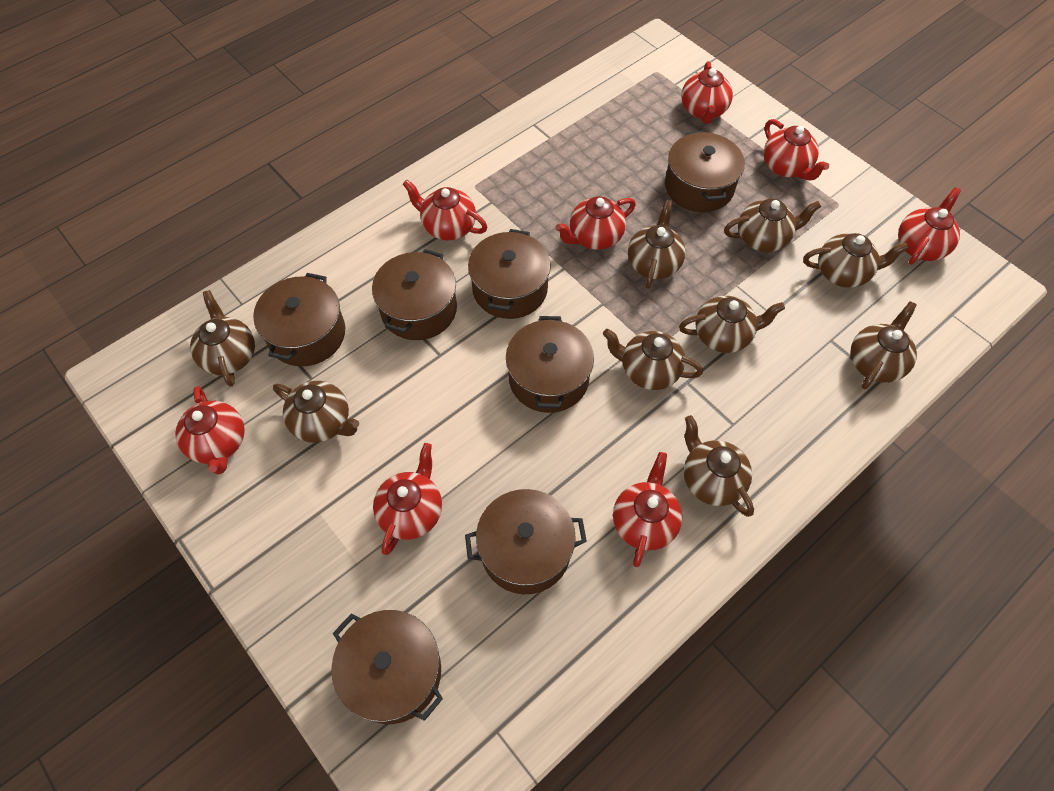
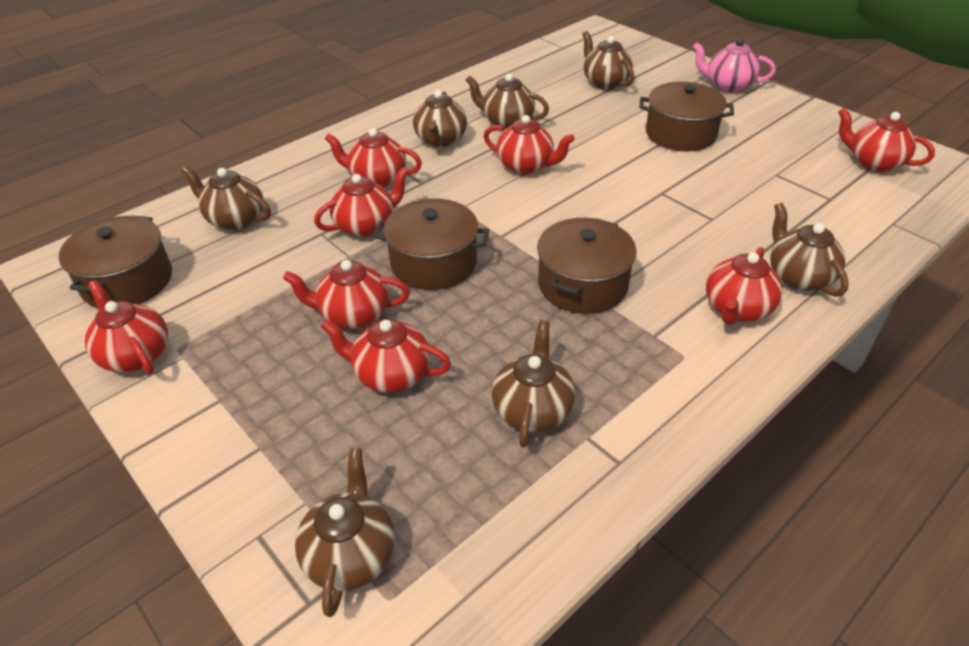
brown pot: 7 -> 4
brown teapot: 9 -> 7
pink teapot: 0 -> 1

